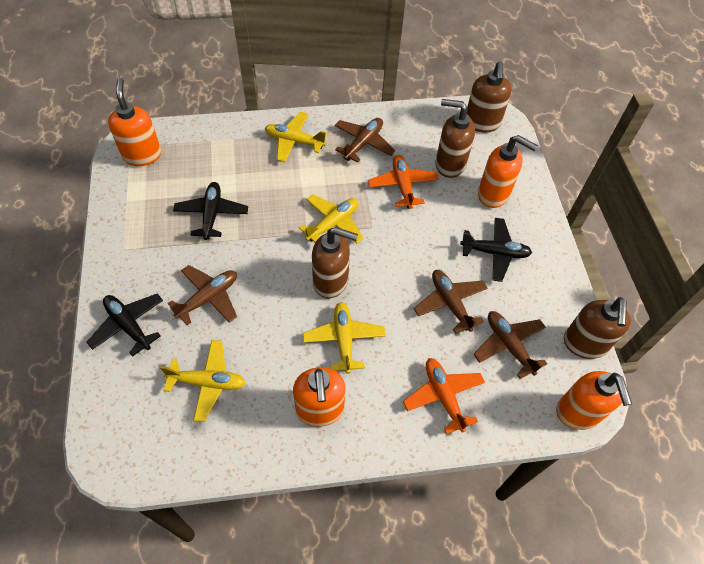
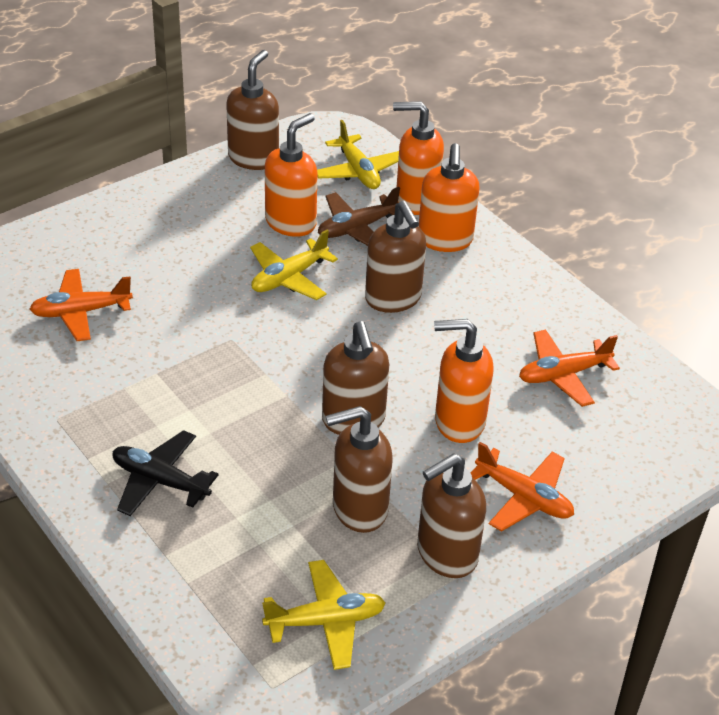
black plane: 3 -> 1
brown plane: 4 -> 1
brown soap dispenser: 4 -> 5
orange plane: 2 -> 3
yellow plane: 4 -> 3

